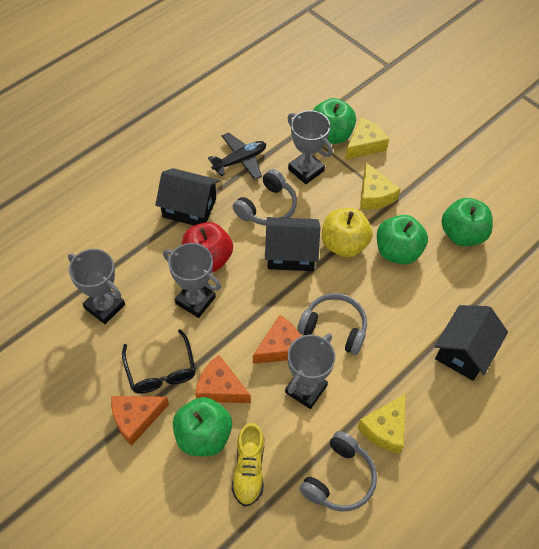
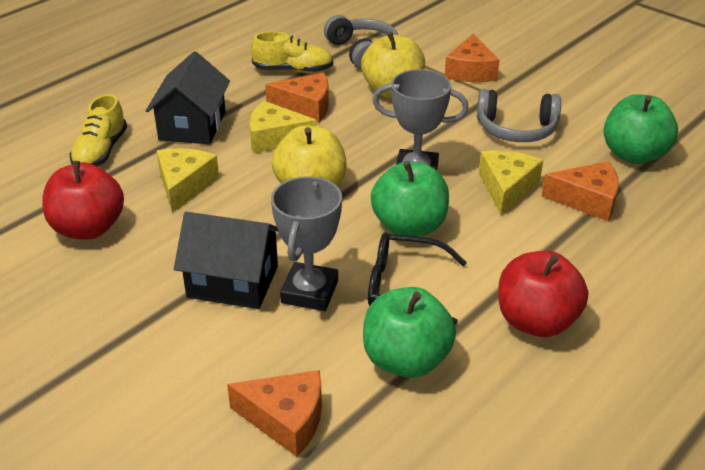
black house: 3 -> 2
black plane: 1 -> 0
green apple: 4 -> 3
grey headphones: 3 -> 2
grey trophy: 4 -> 2
orange cheese: 3 -> 4
red apple: 1 -> 2
yellow apple: 1 -> 2
yellow shoe: 1 -> 2

